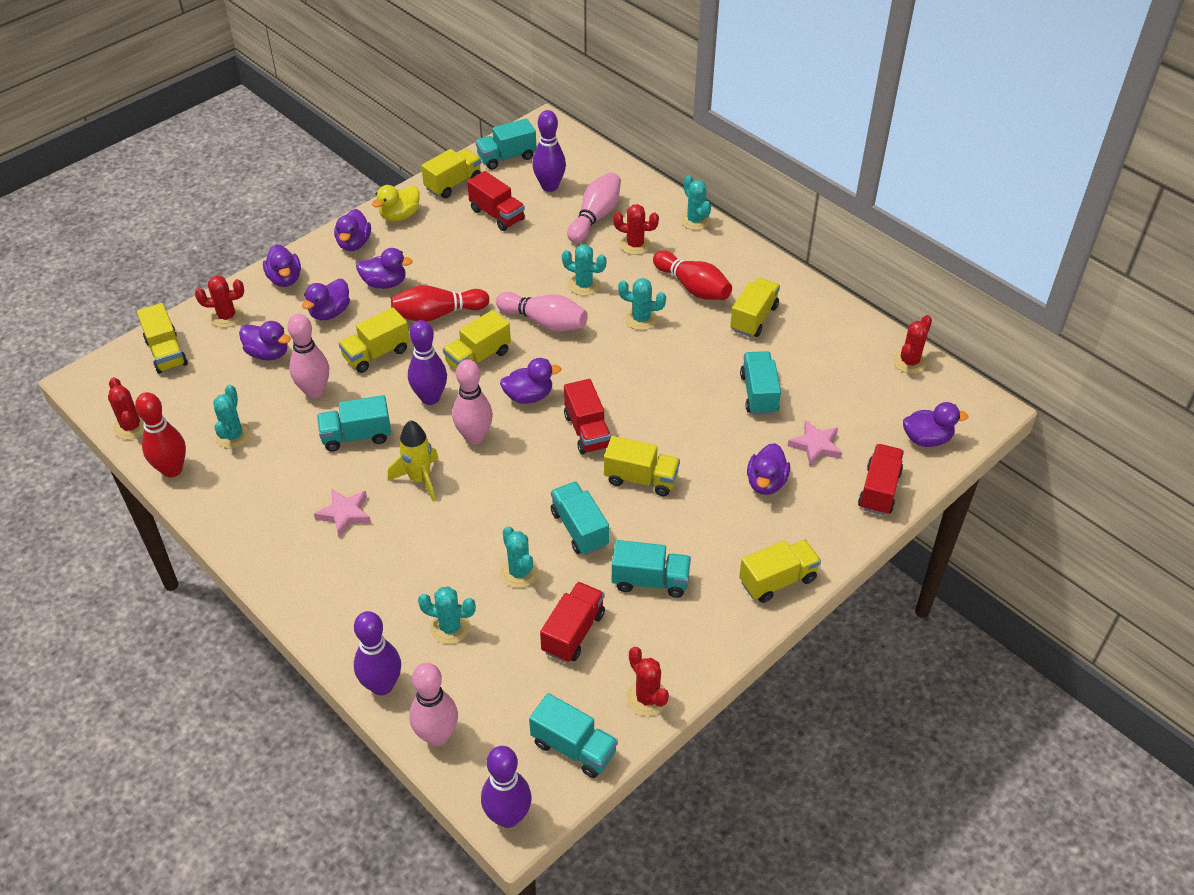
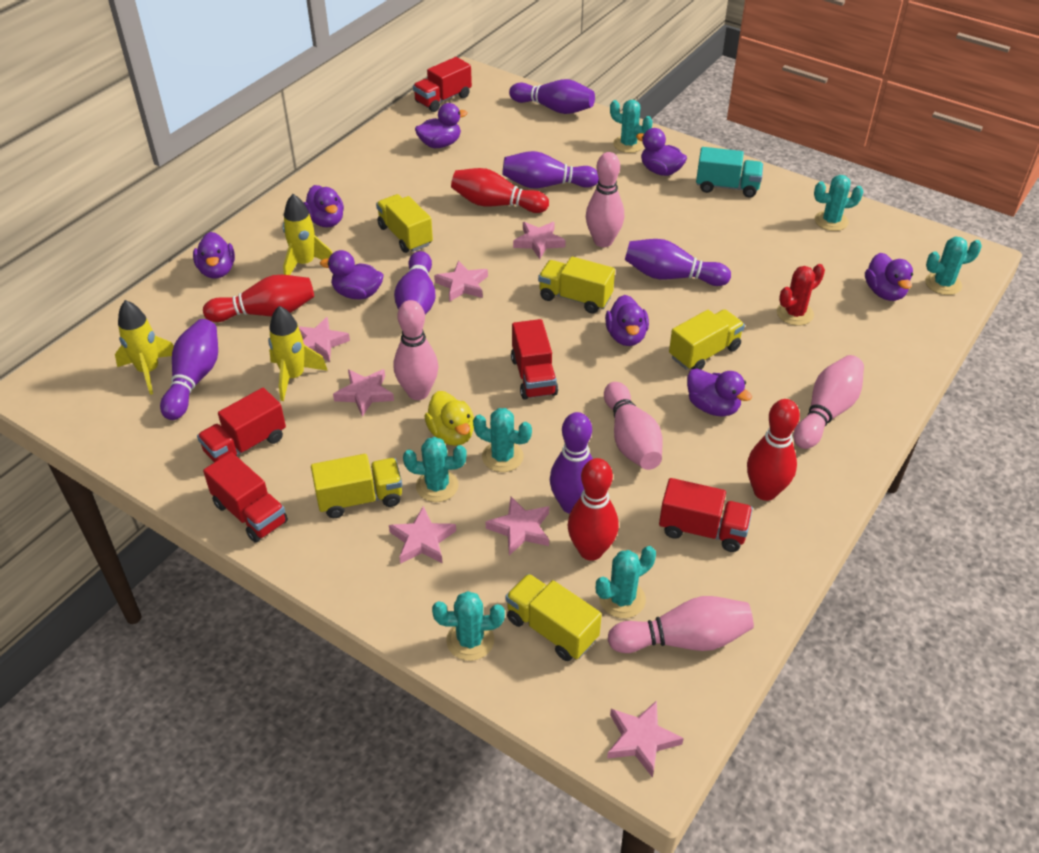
pink star: 2 -> 7
purple bowling pin: 4 -> 6
red bowling pin: 3 -> 4
red cactus: 5 -> 1
red truck: 4 -> 5
turquoise cactus: 6 -> 7
turquoise truck: 6 -> 1
yellow rocket: 1 -> 3
yellow truck: 7 -> 5

